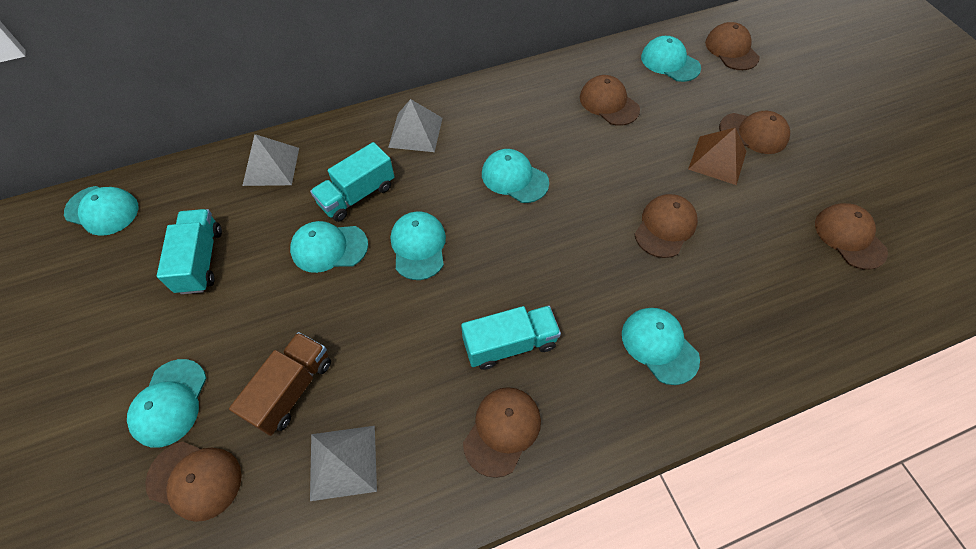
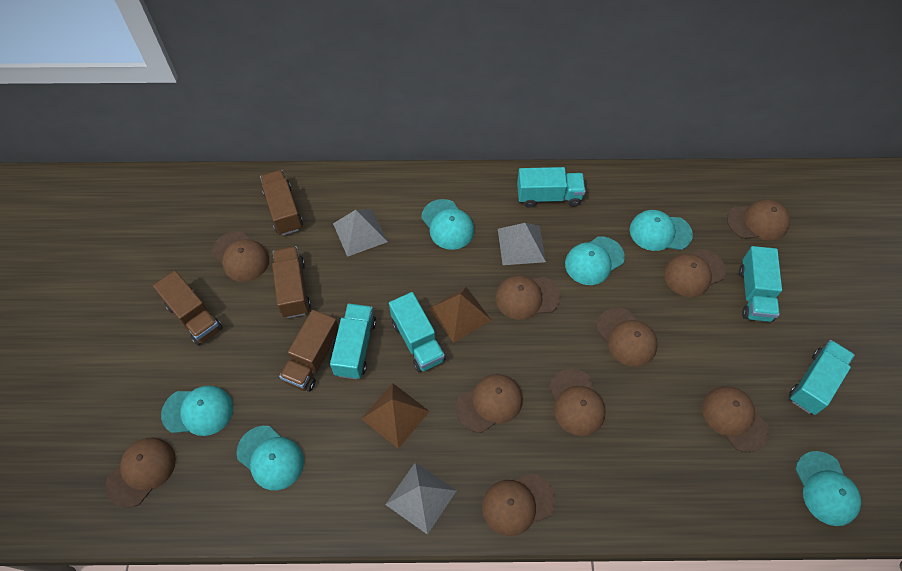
brown cap: 7 -> 10
brown pyramid: 1 -> 2
brown truck: 1 -> 4
turquoise cap: 7 -> 6
turquoise truck: 3 -> 5

